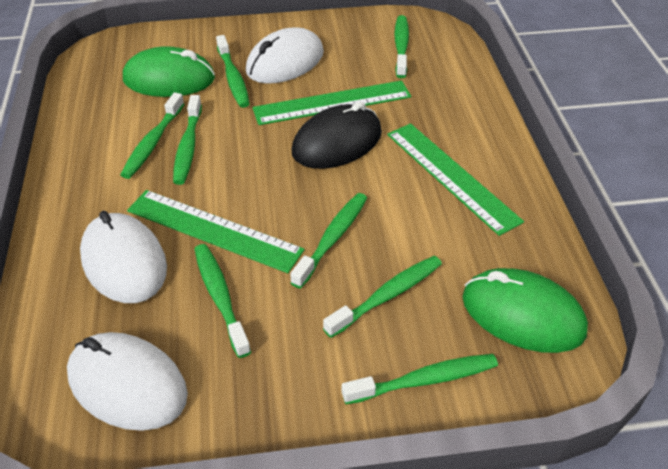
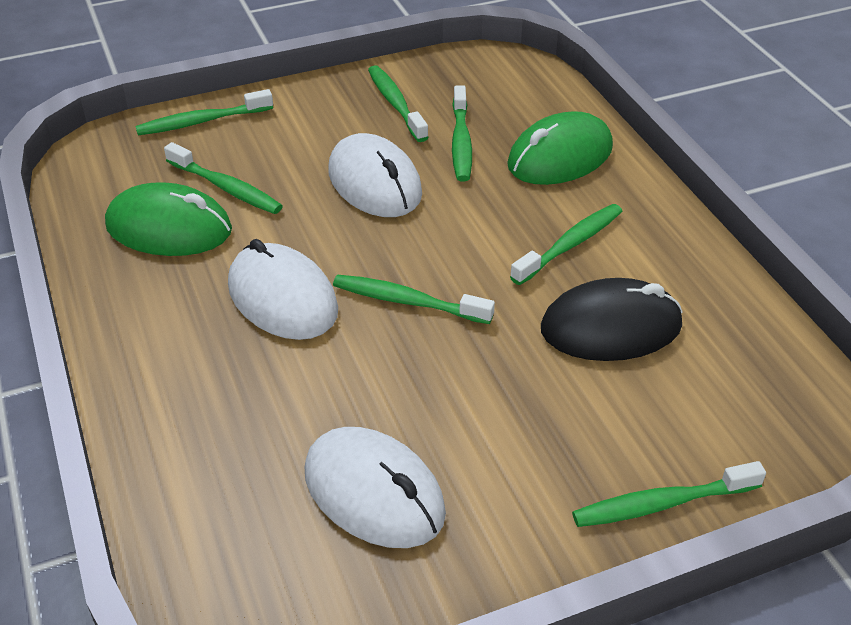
green ruler: 3 -> 0
green toothbrush: 8 -> 7

